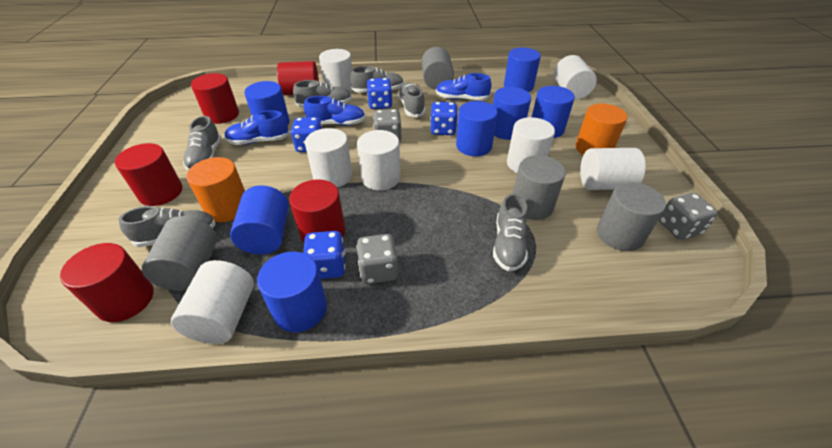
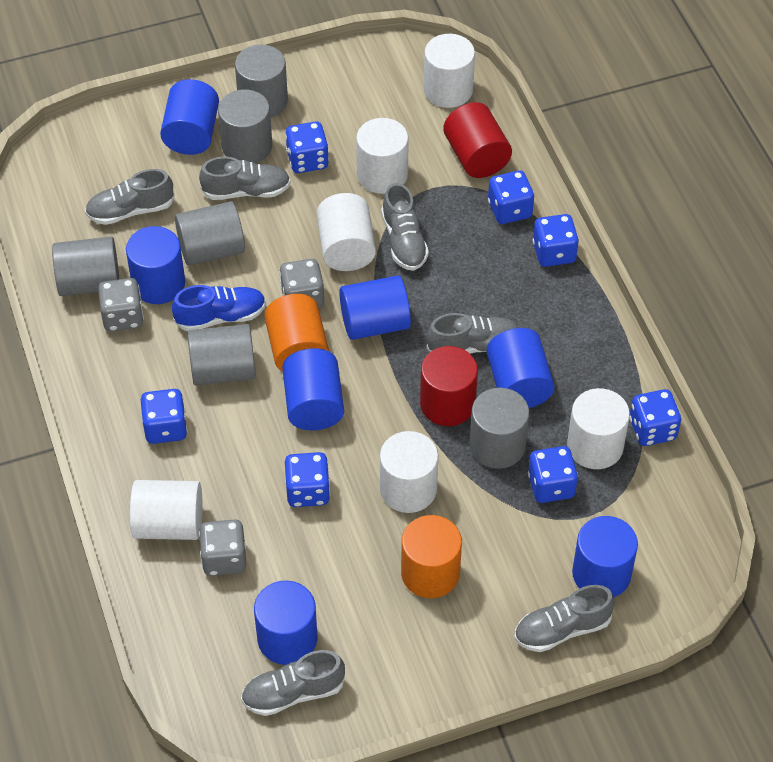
blue dice: 4 -> 7
blue shoe: 3 -> 1
grey cylinder: 4 -> 6
red cylinder: 5 -> 2
white cylinder: 7 -> 6

